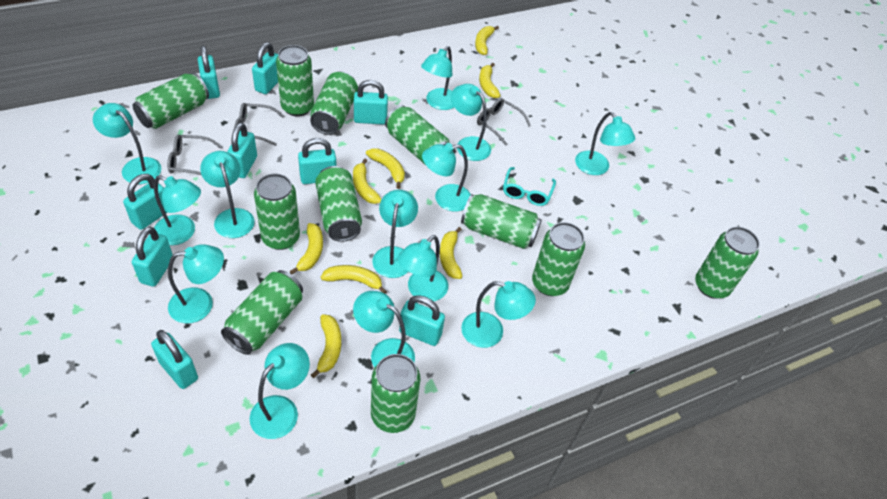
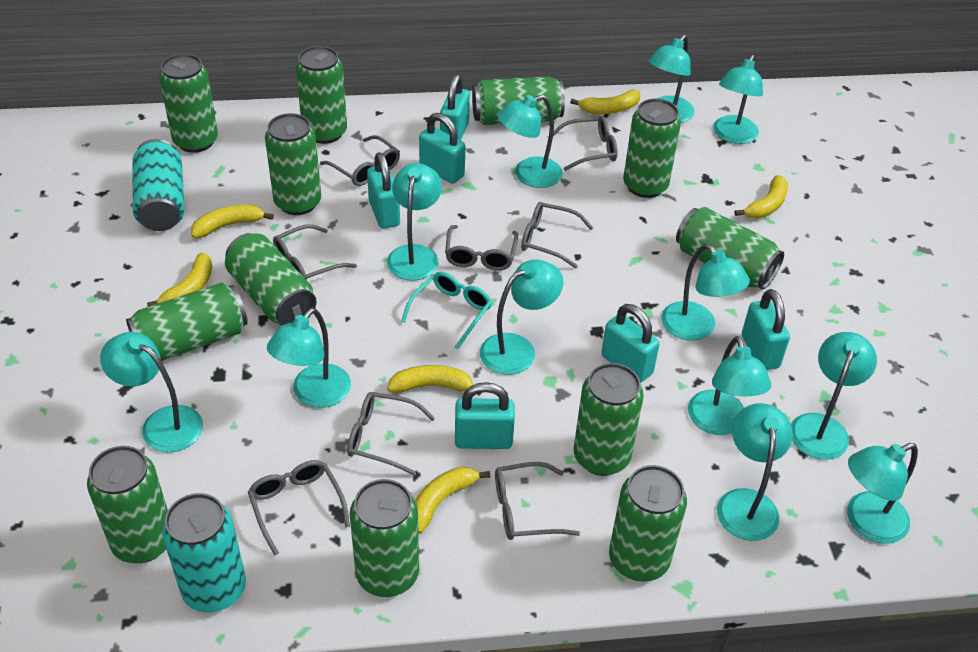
green can: 11 -> 12
grey glasses: 3 -> 8
turquoise can: 0 -> 2
turquoise lamp: 13 -> 12
turquoise padlock: 9 -> 6
yellow banana: 8 -> 6

